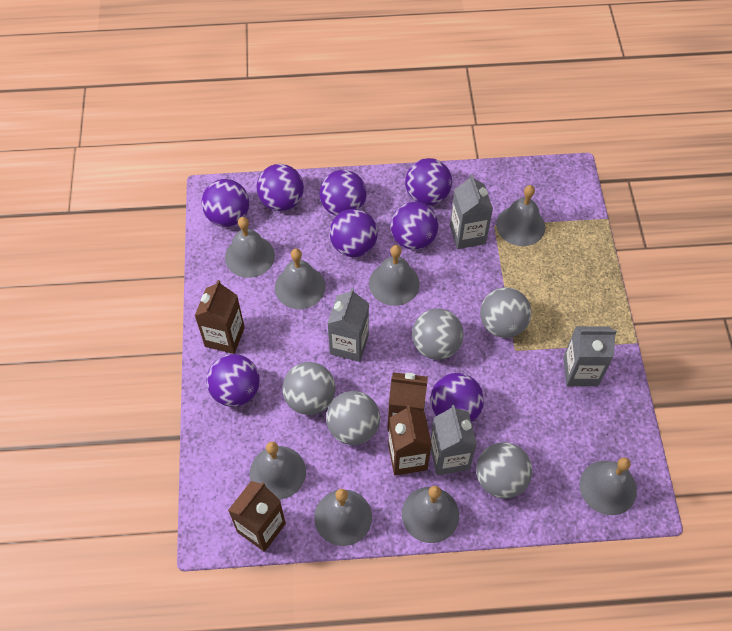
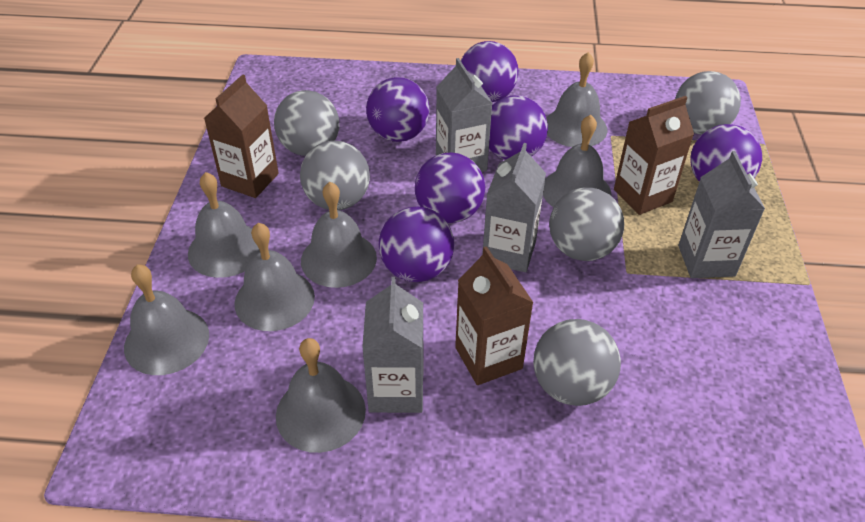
brown carton: 4 -> 3
grey bell: 8 -> 7
purple ball: 8 -> 6

